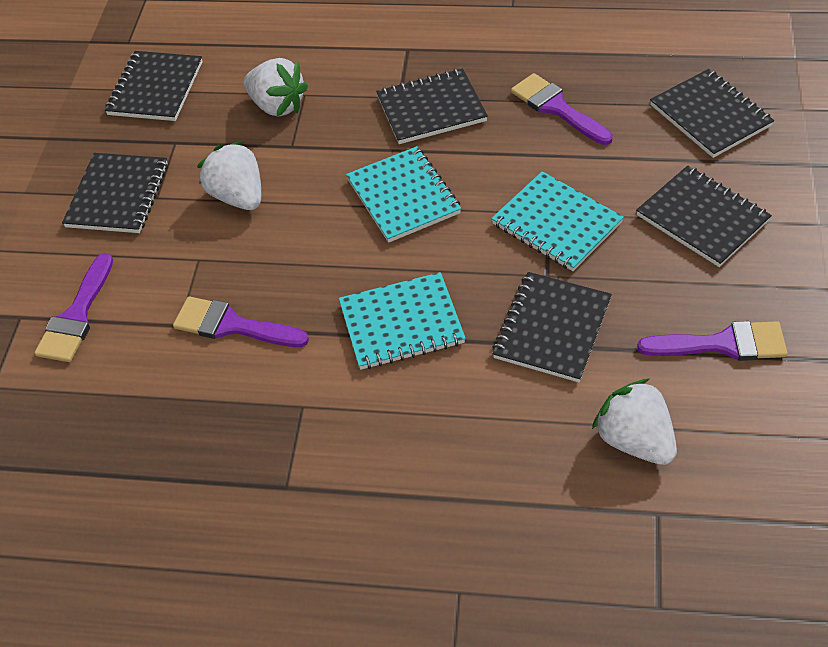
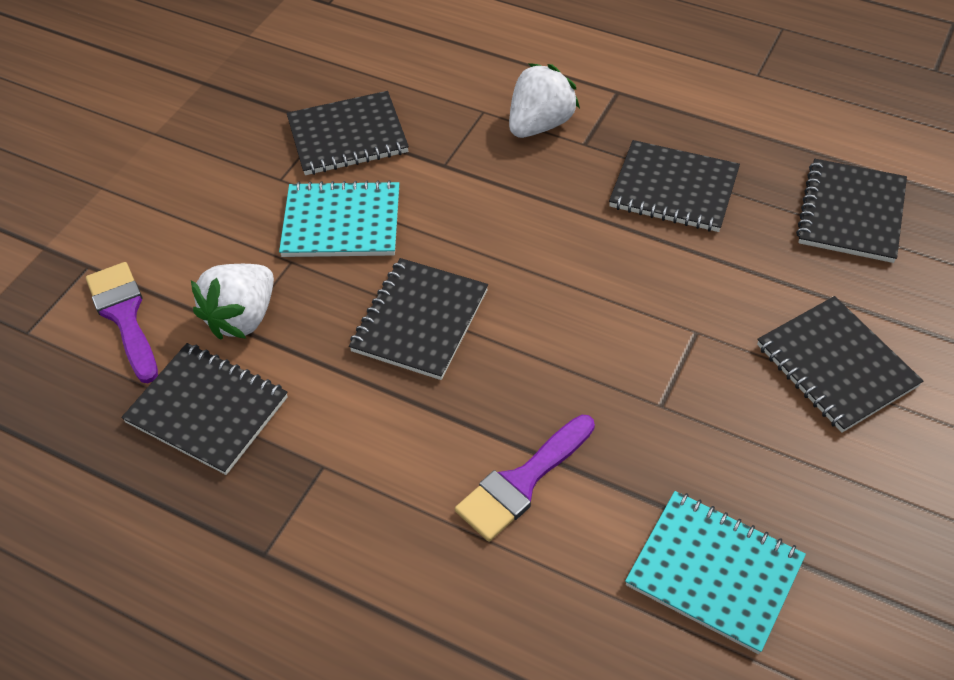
purple brush: 4 -> 2
turquoise notebook: 3 -> 2
white strawberry: 3 -> 2

